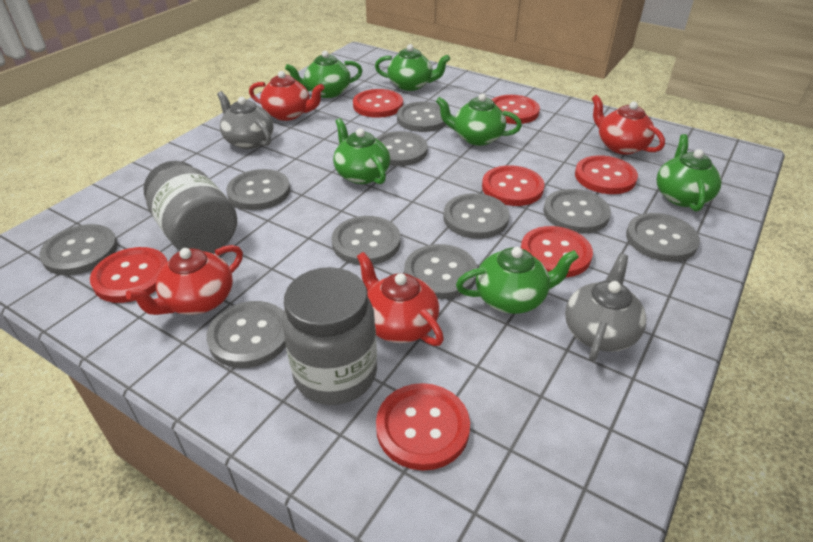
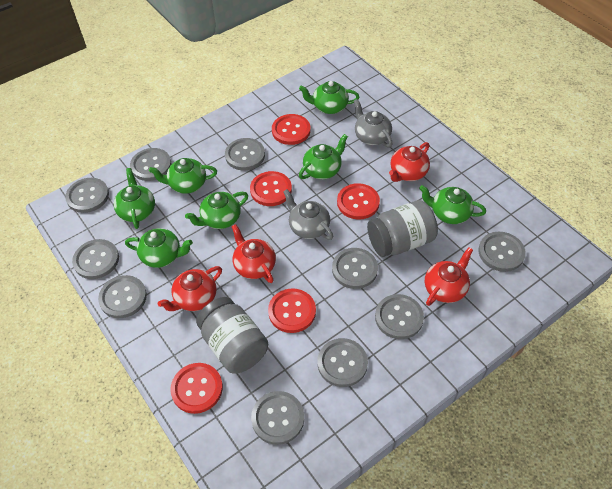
green teapot: 6 -> 7
red button: 7 -> 5

